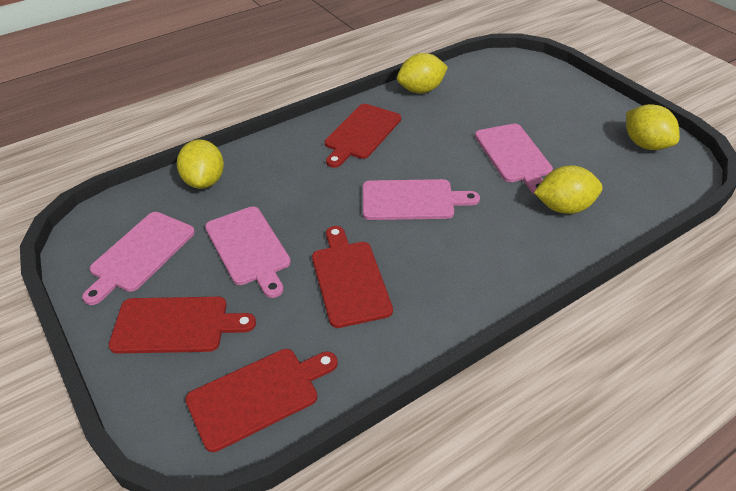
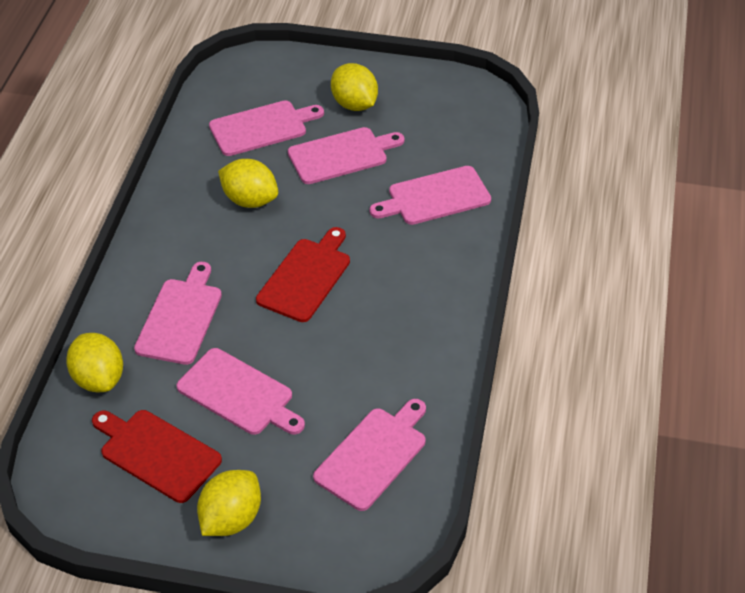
pink cutting board: 4 -> 6
red cutting board: 4 -> 2

